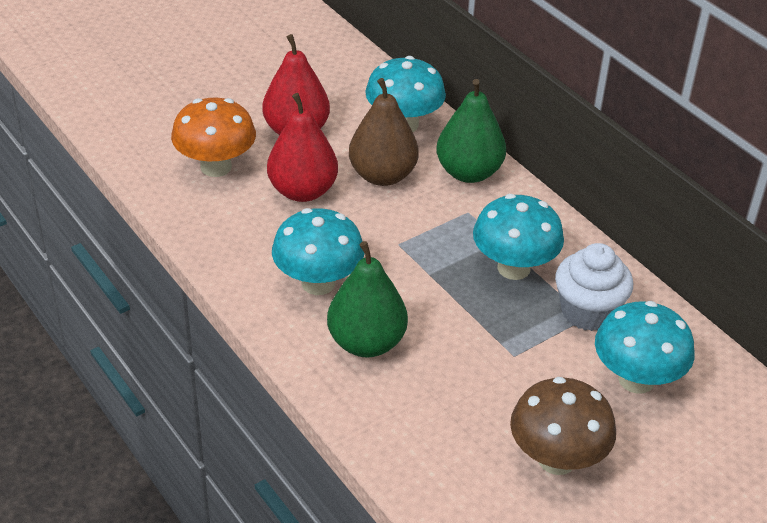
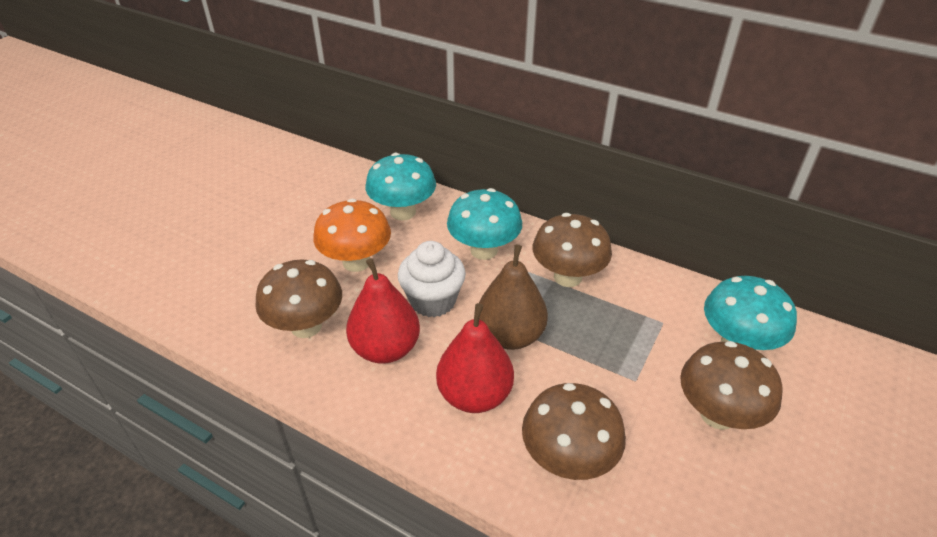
brown mushroom: 1 -> 4
green pear: 2 -> 0
turquoise mushroom: 4 -> 3

